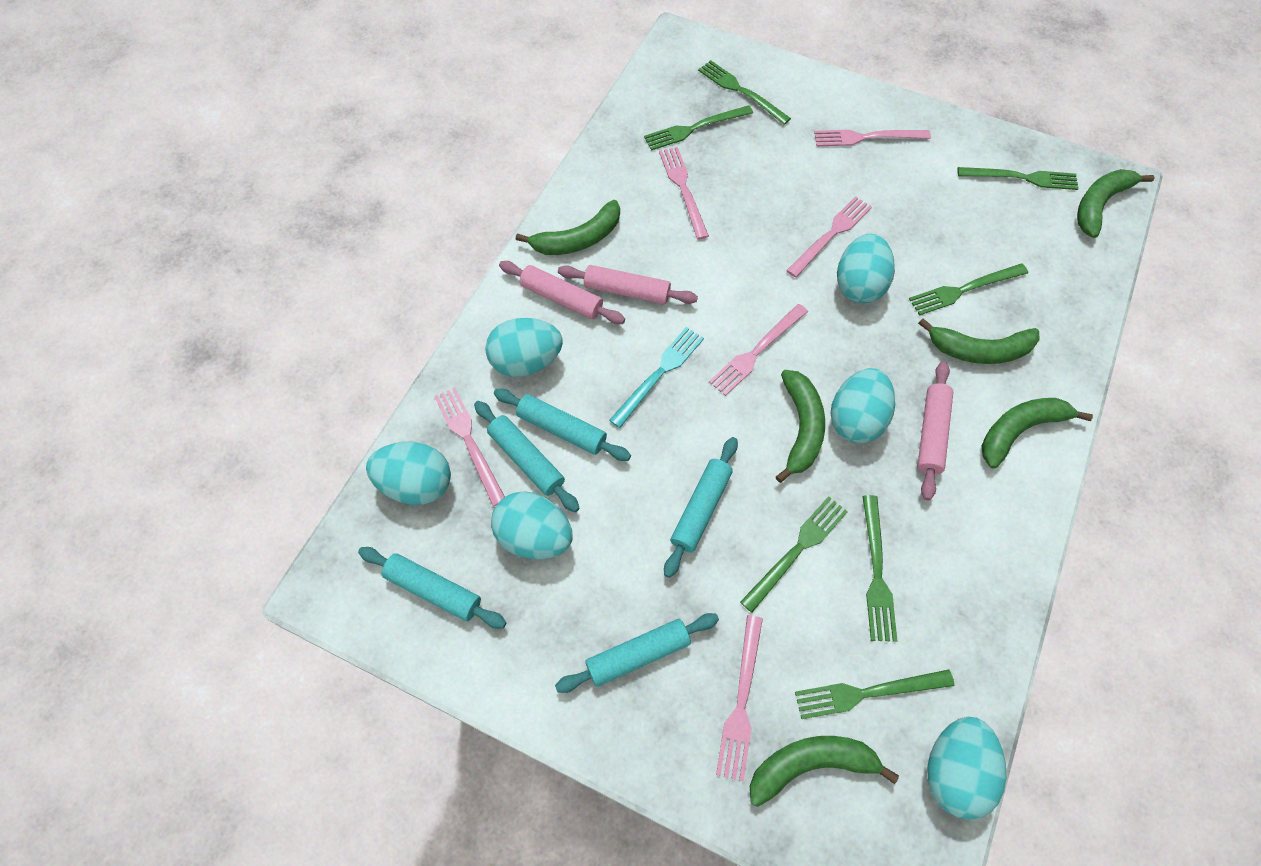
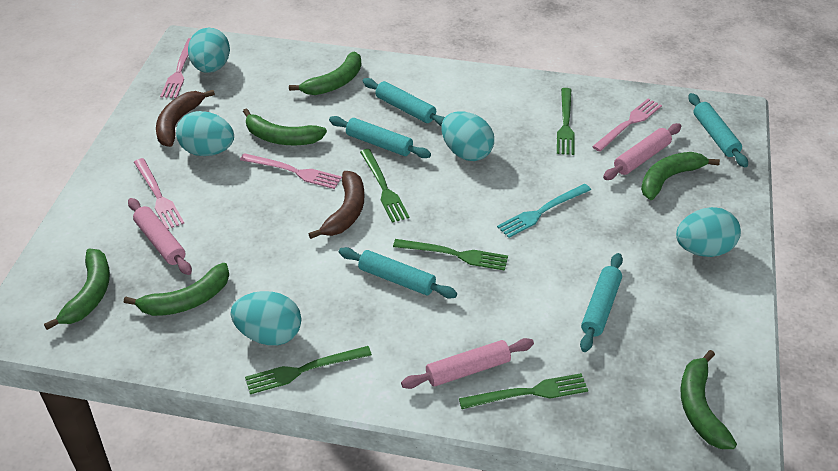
brown banana: 0 -> 2
green fork: 7 -> 5
pink fork: 6 -> 4
turquoise egg: 6 -> 5

